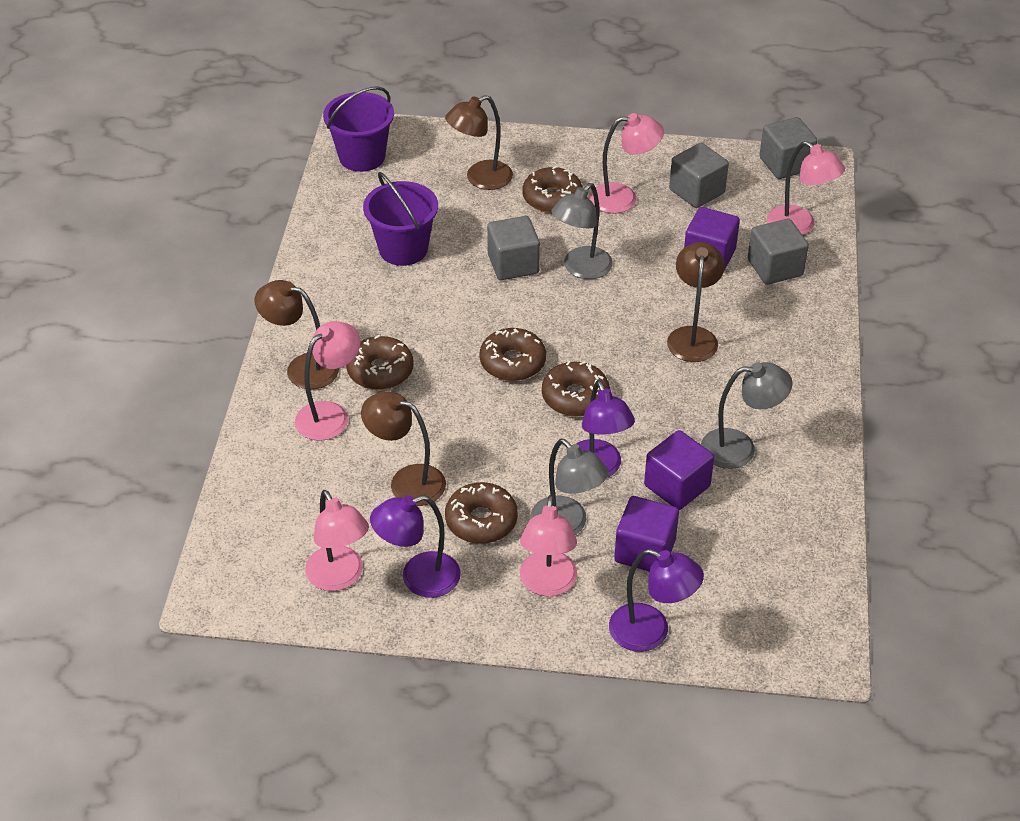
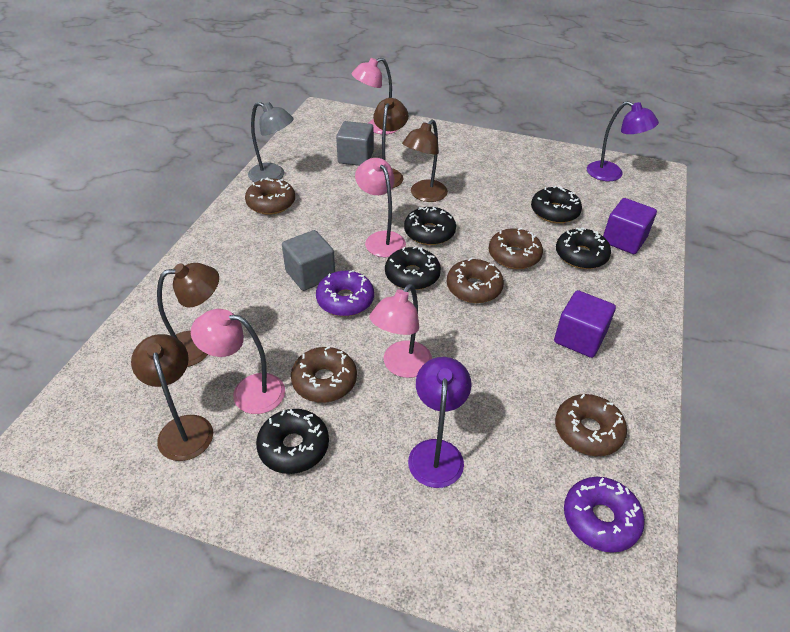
black donut: 0 -> 5
grey cube: 4 -> 2
grey lamp: 3 -> 1
pink lamp: 5 -> 4
purple bucket: 2 -> 0
purple cube: 3 -> 2
purple donut: 0 -> 2
purple lamp: 3 -> 2

